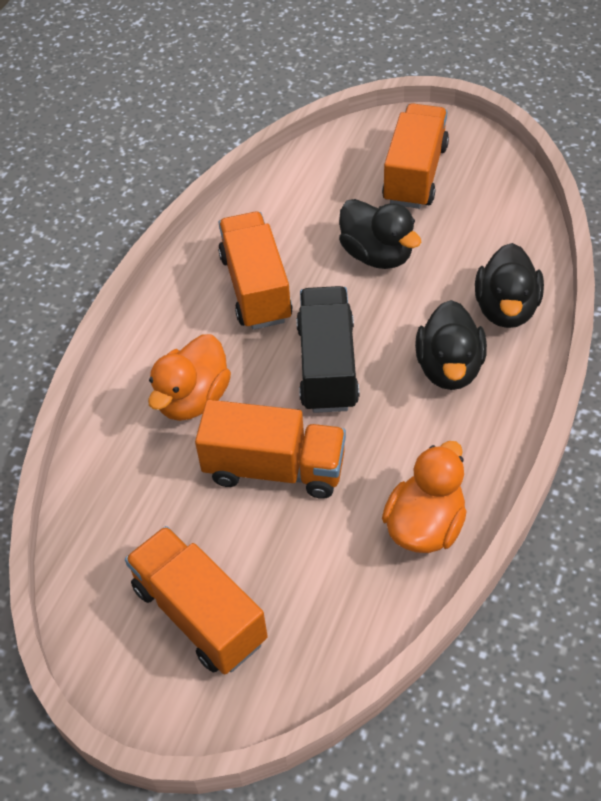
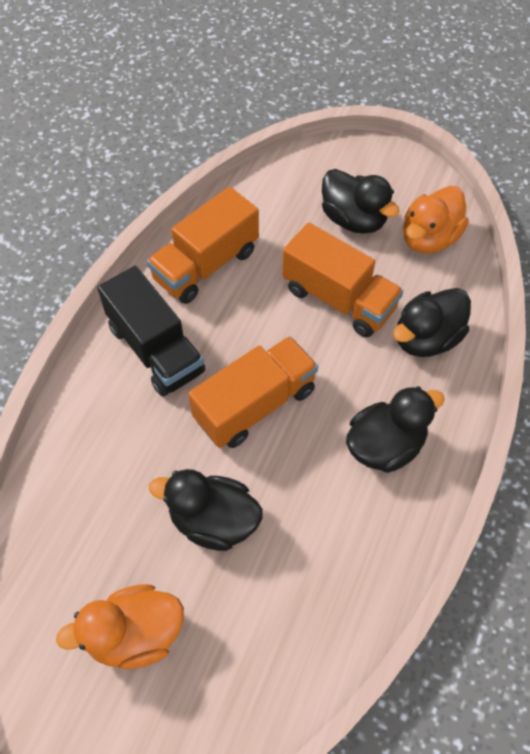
black duck: 3 -> 4
orange truck: 4 -> 3

